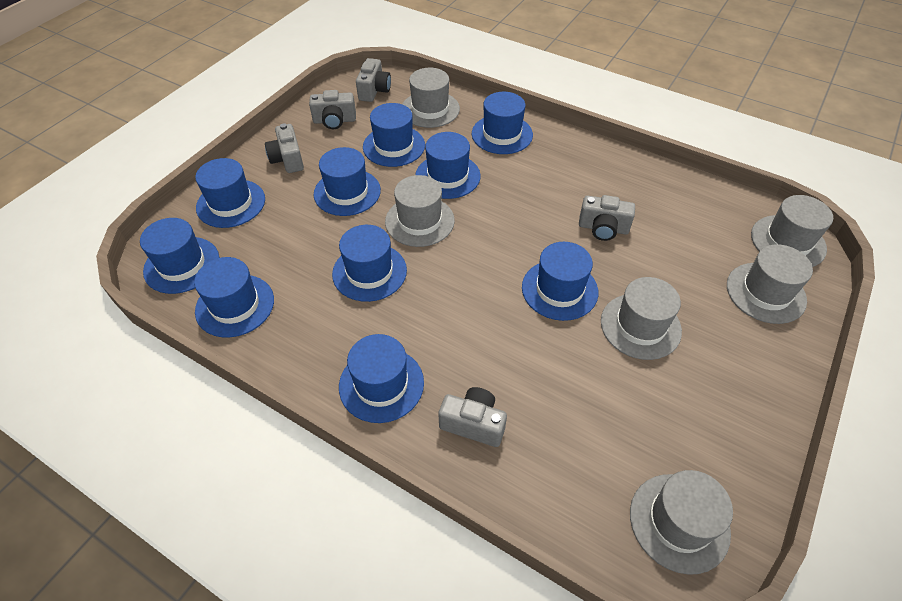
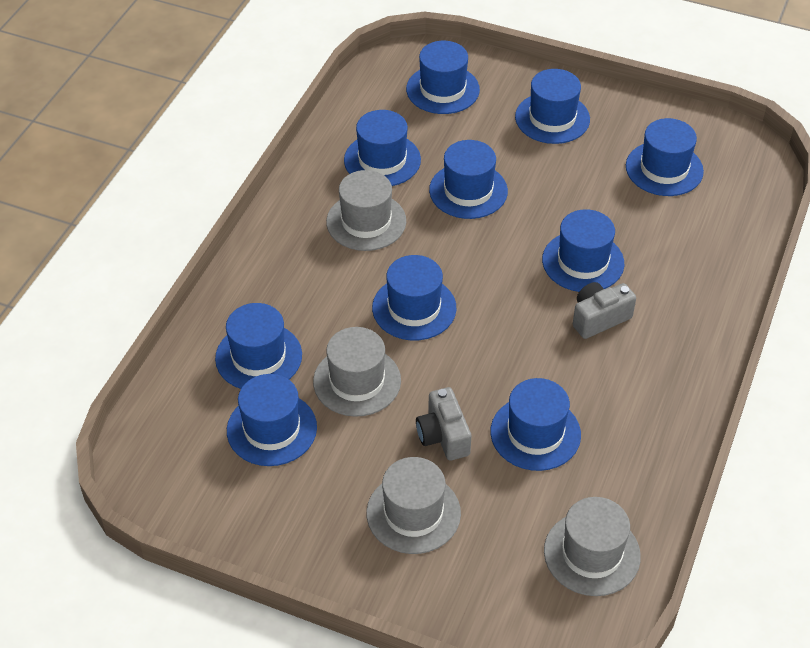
grey camera: 5 -> 2
grey hat: 6 -> 4

